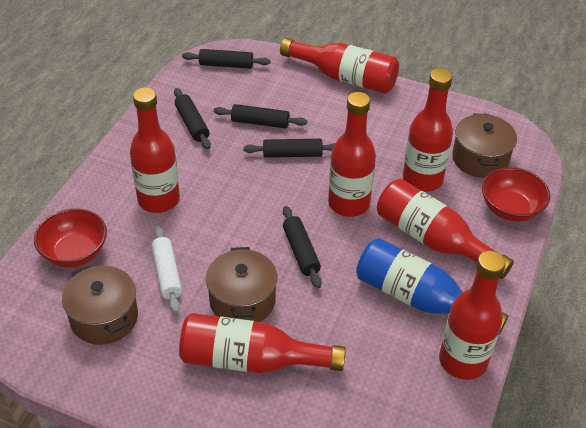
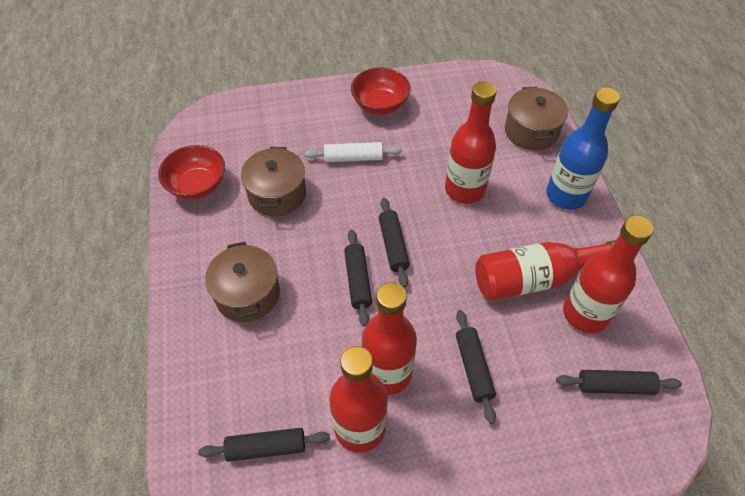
red bottle: 7 -> 5

